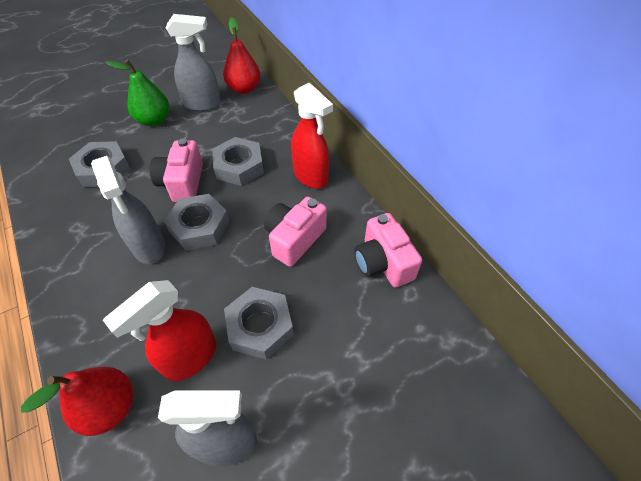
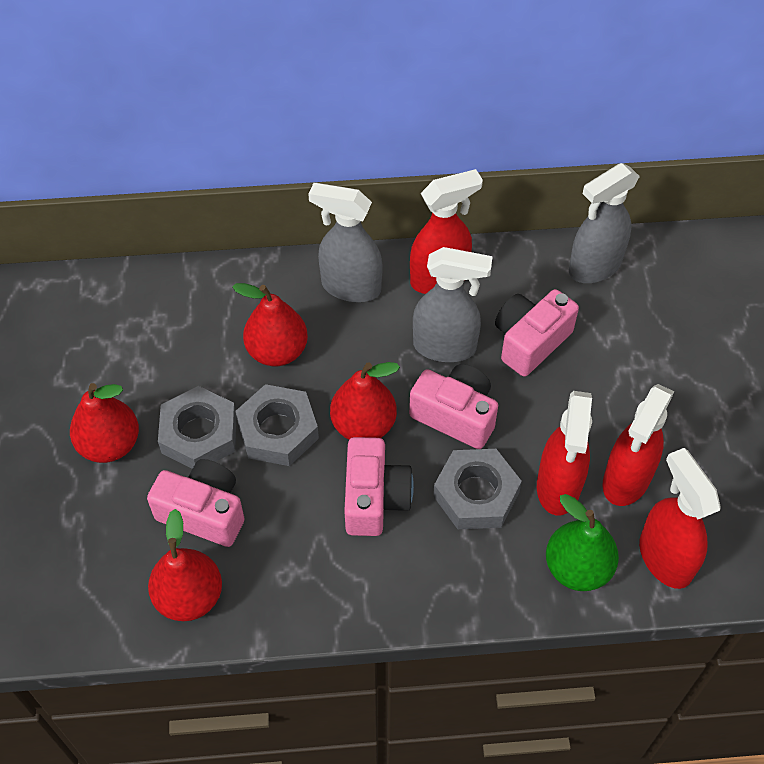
grey nut: 4 -> 3
pink camera: 3 -> 4
red pear: 2 -> 4
red spray bottle: 2 -> 4

